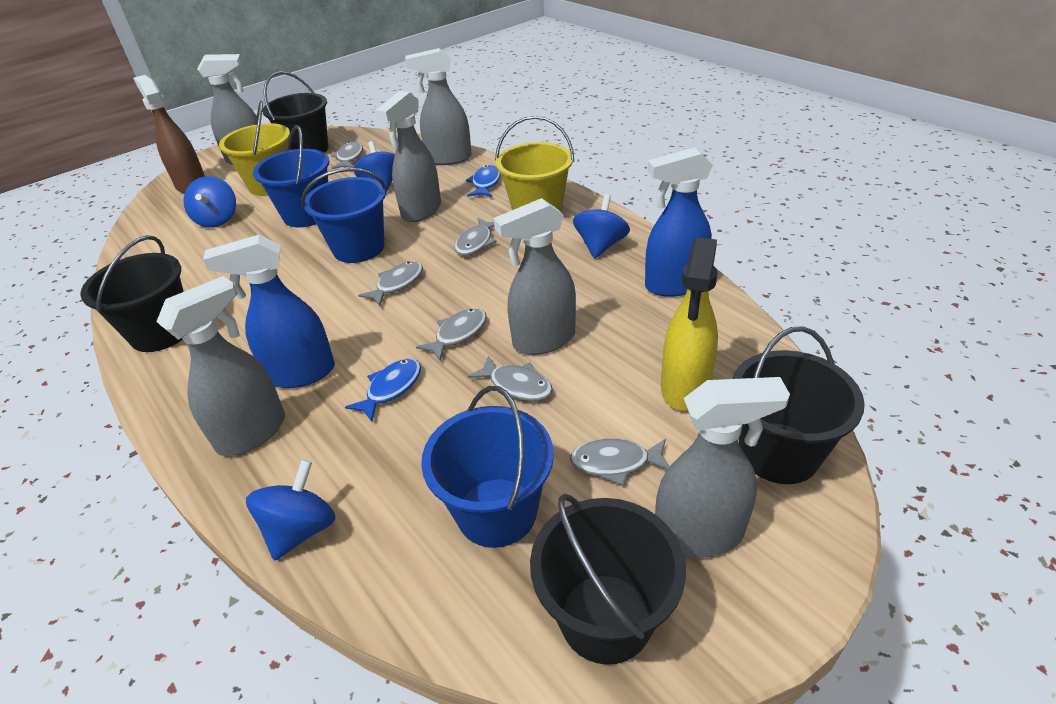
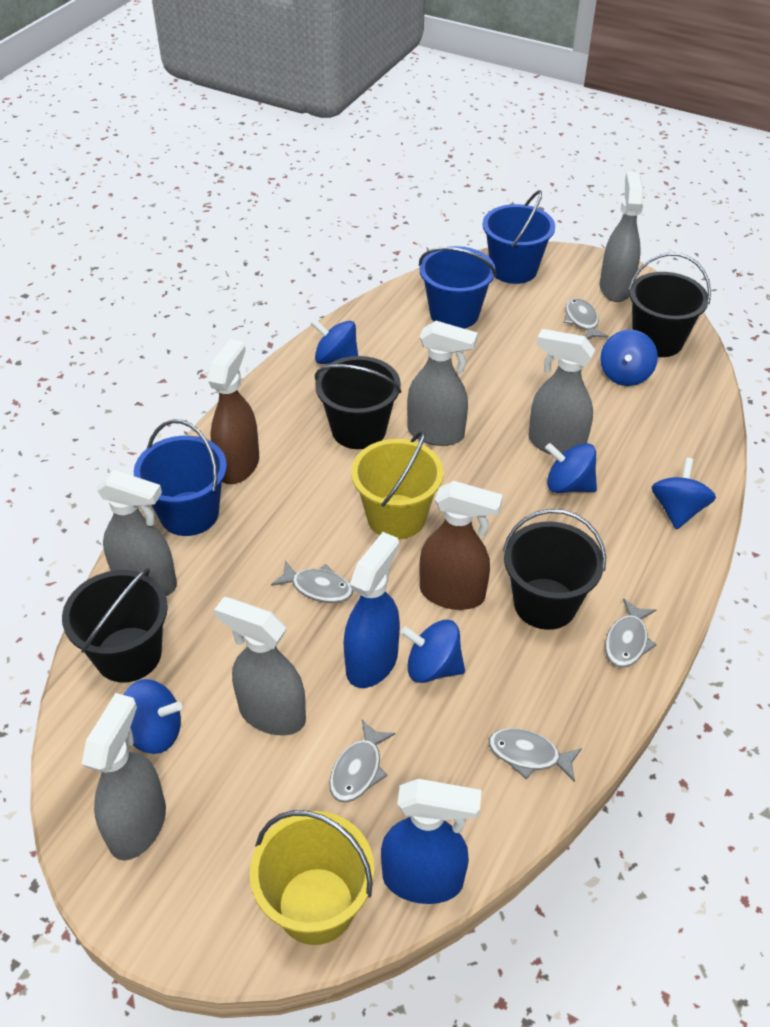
blue fish: 2 -> 0
blue spinning top: 4 -> 6
brown spray bottle: 1 -> 2
grey fish: 6 -> 5
yellow spray bottle: 1 -> 0

